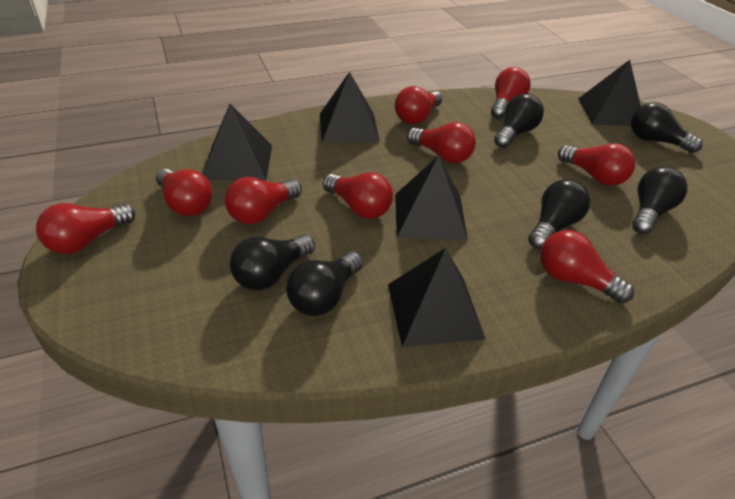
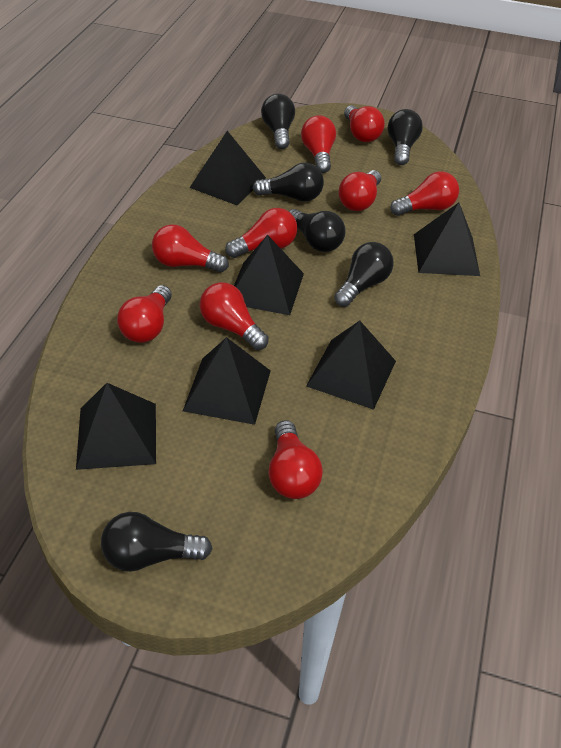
black pyramid: 5 -> 6

